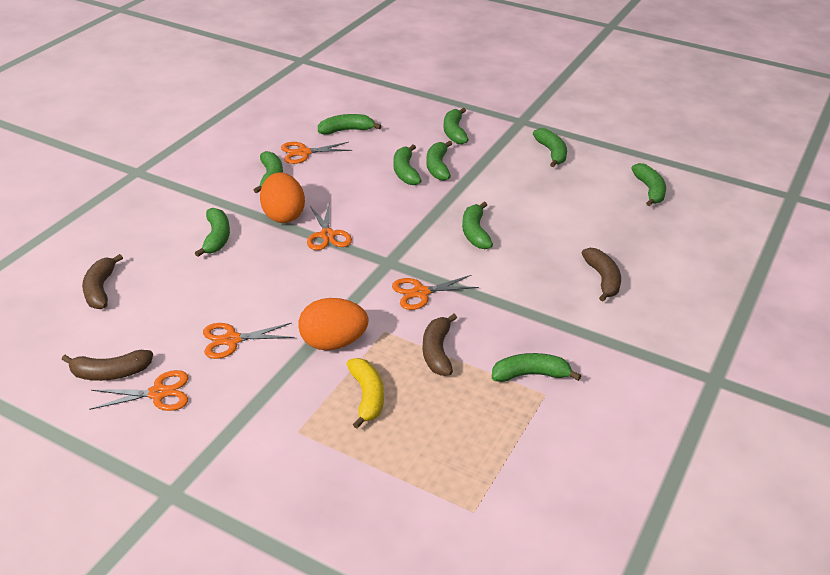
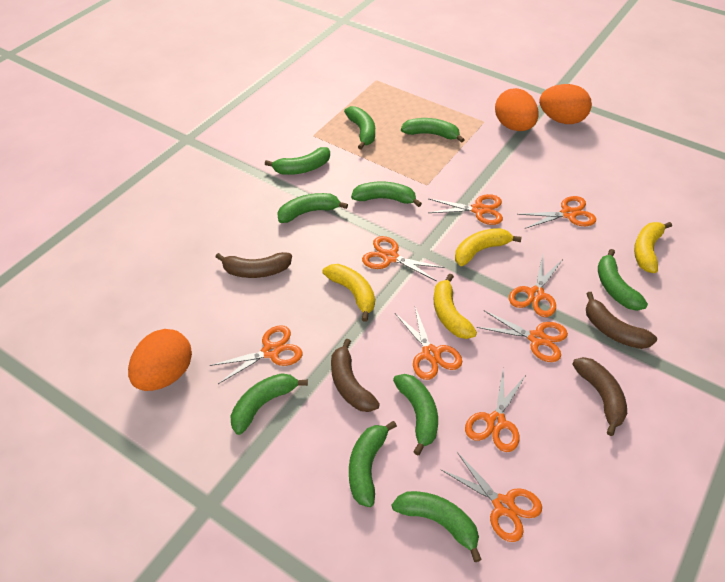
orange egg: 2 -> 3
orange scissors: 5 -> 9
yellow banana: 1 -> 4

